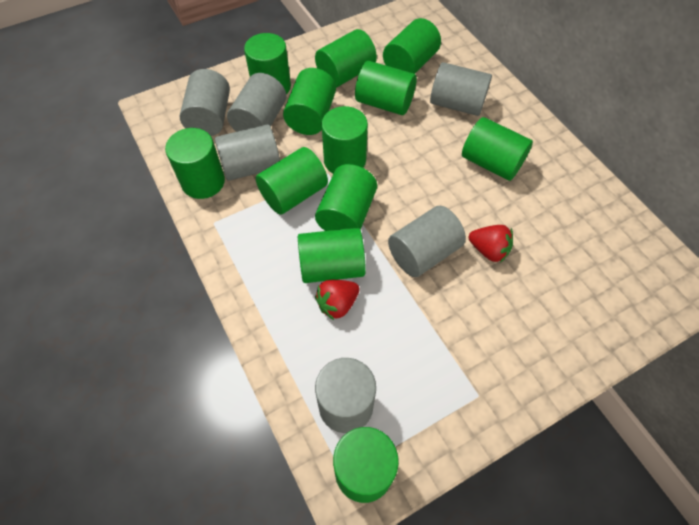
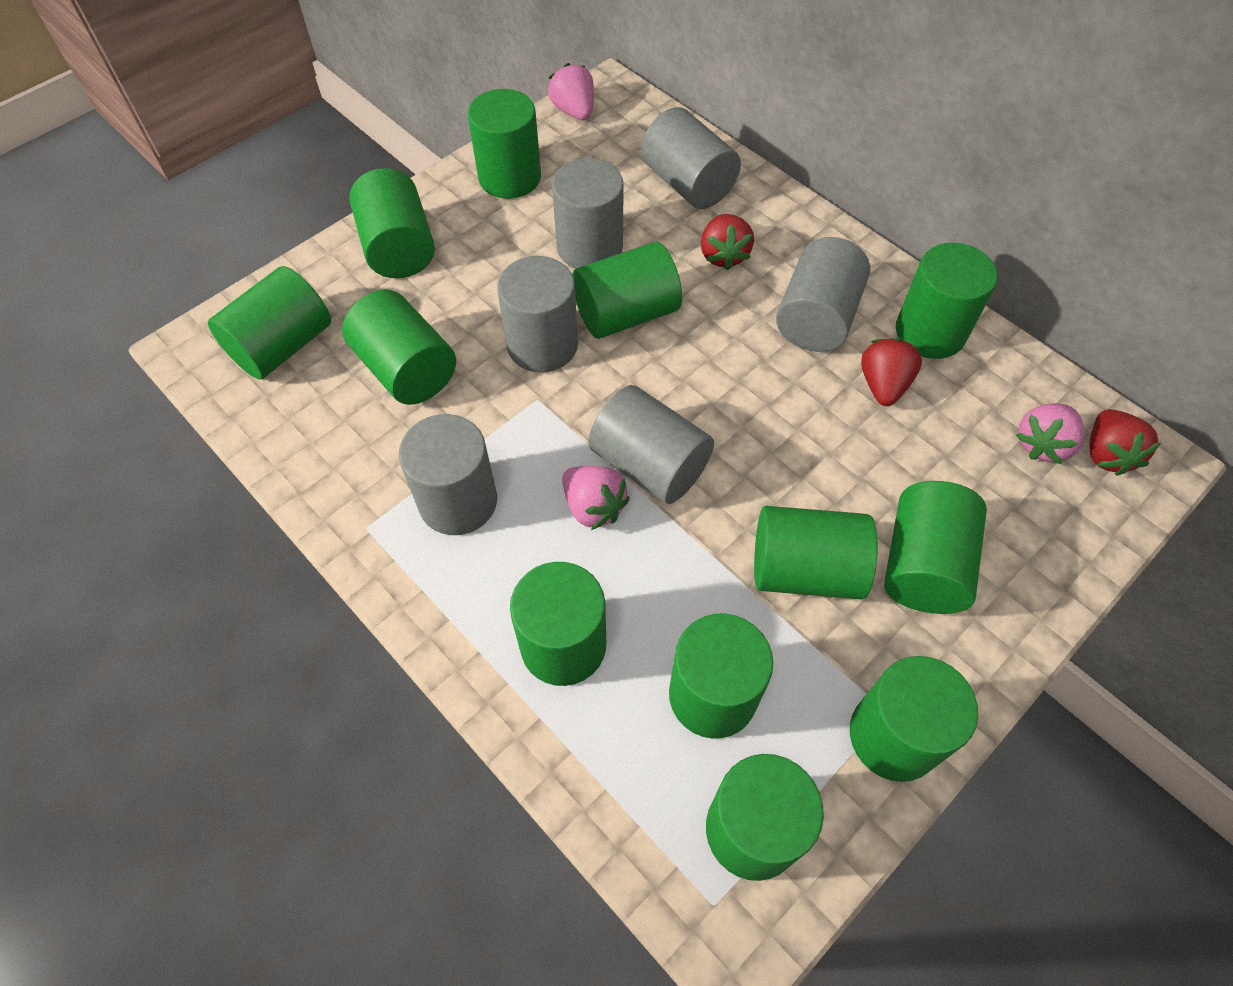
pink strawberry: 0 -> 3
red strawberry: 2 -> 3

